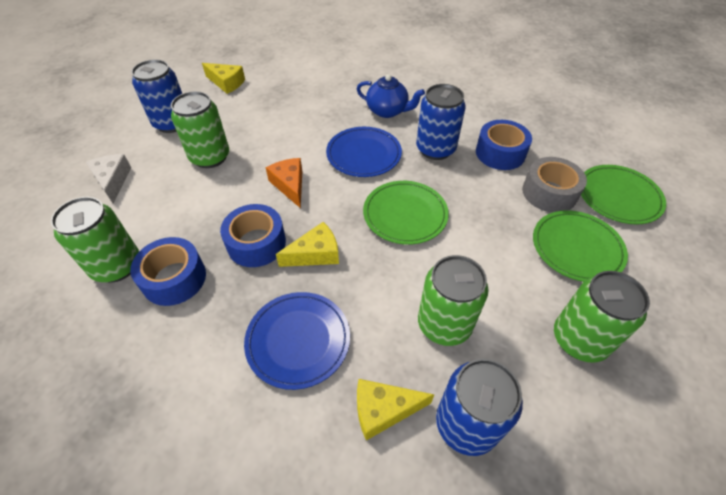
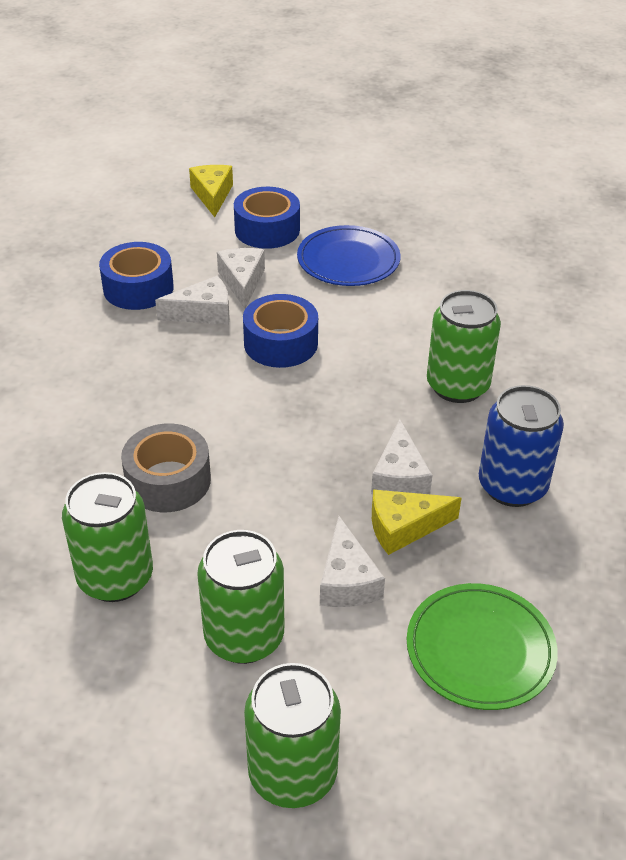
blue can: 3 -> 1
blue plate: 2 -> 1
blue teapot: 1 -> 0
green plate: 3 -> 1
orange cheese: 1 -> 0
white cheese: 1 -> 4
yellow cheese: 3 -> 2

